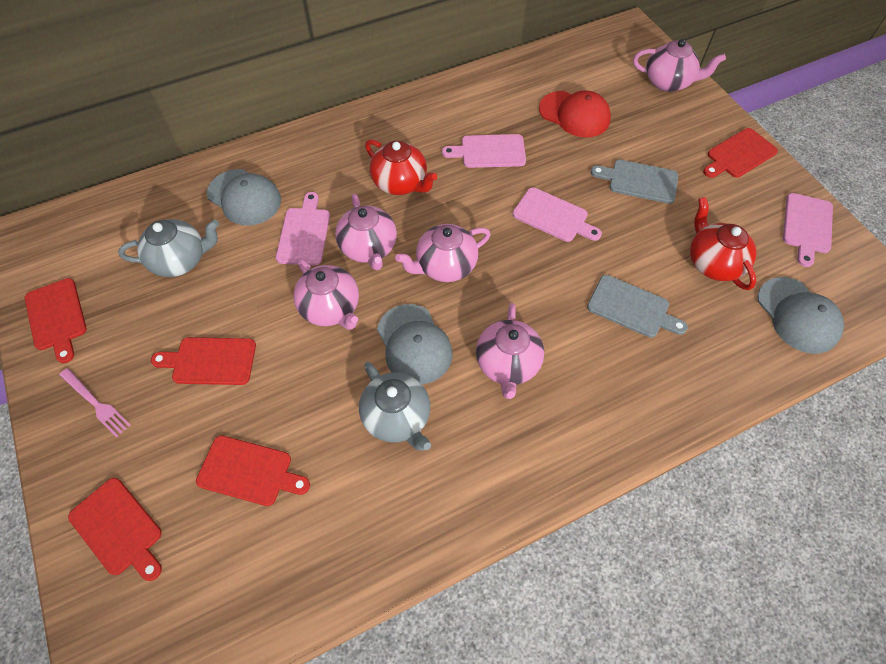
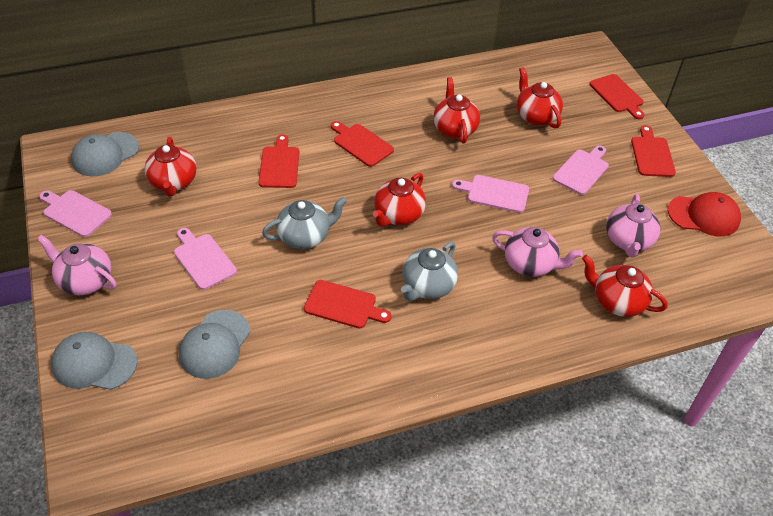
grey cutting board: 2 -> 0
pink fork: 1 -> 0
pink teapot: 5 -> 3
red teapot: 2 -> 5

